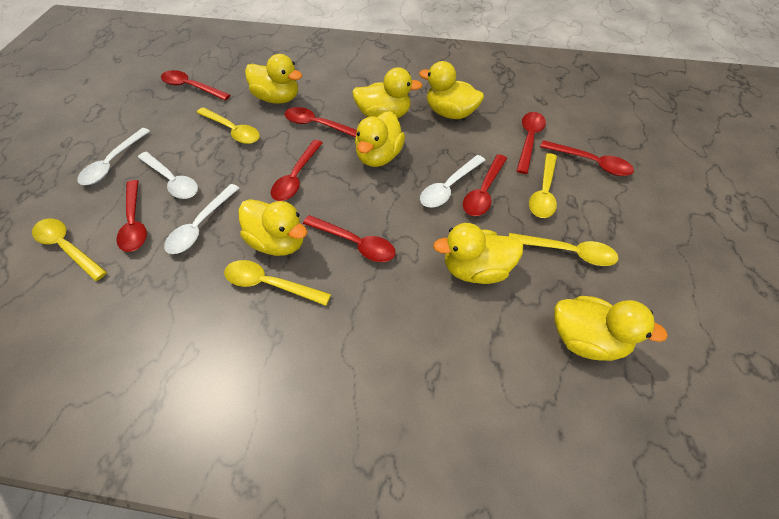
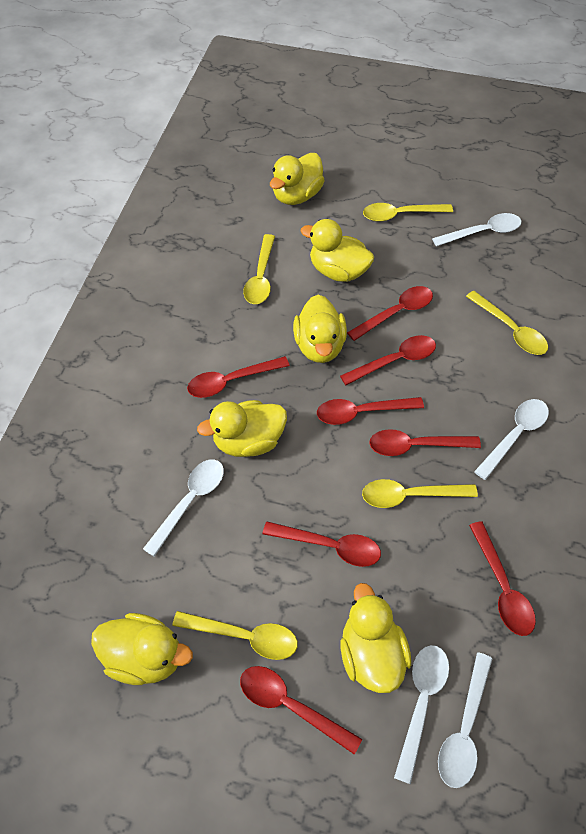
white spoon: 4 -> 5
yellow duck: 7 -> 6

